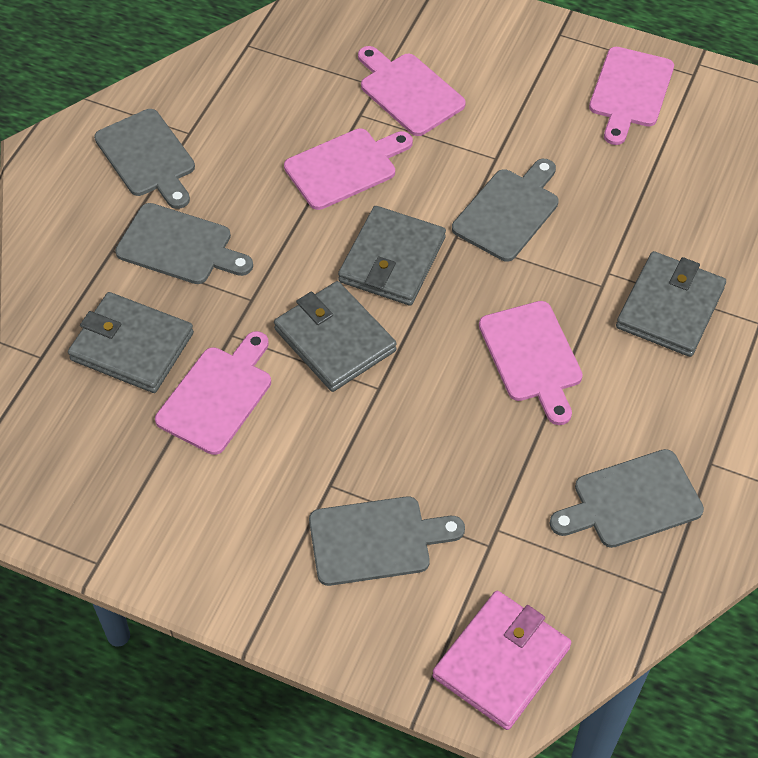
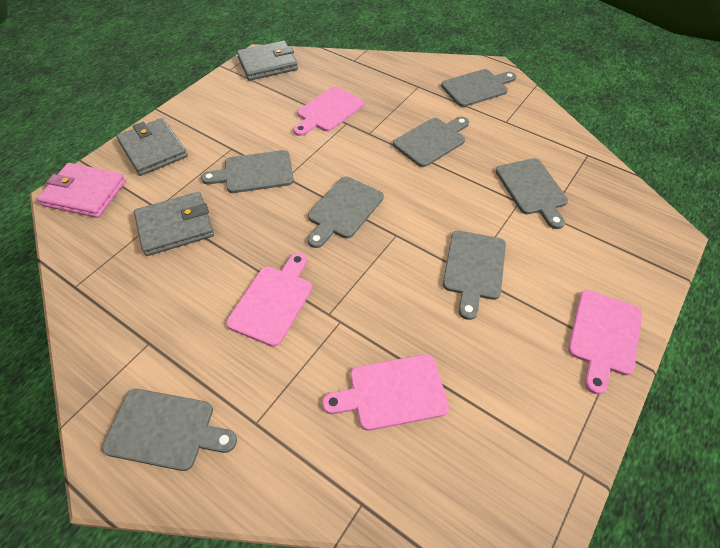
grey cutting board: 5 -> 7
grey wallet: 4 -> 3
pink cutting board: 5 -> 4

